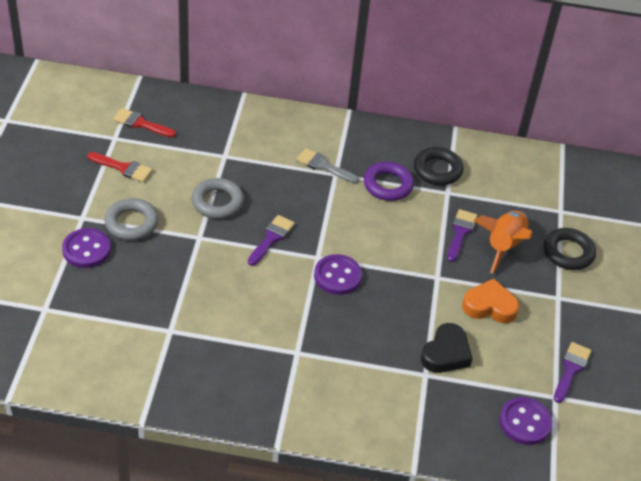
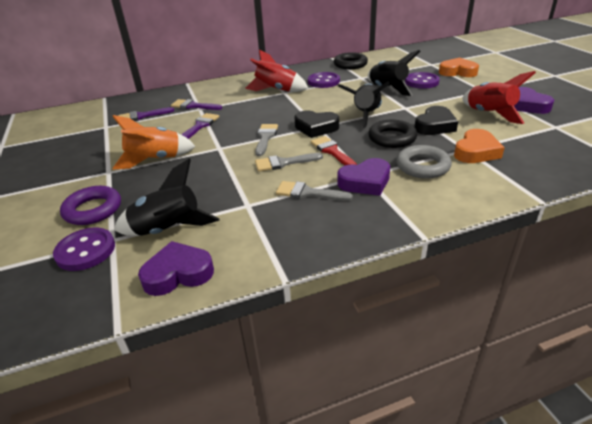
black heart: 1 -> 2
black rocket: 0 -> 3
grey brush: 1 -> 3
grey ring: 2 -> 1
orange heart: 1 -> 2
purple heart: 0 -> 3
red brush: 2 -> 1
red rocket: 0 -> 2

